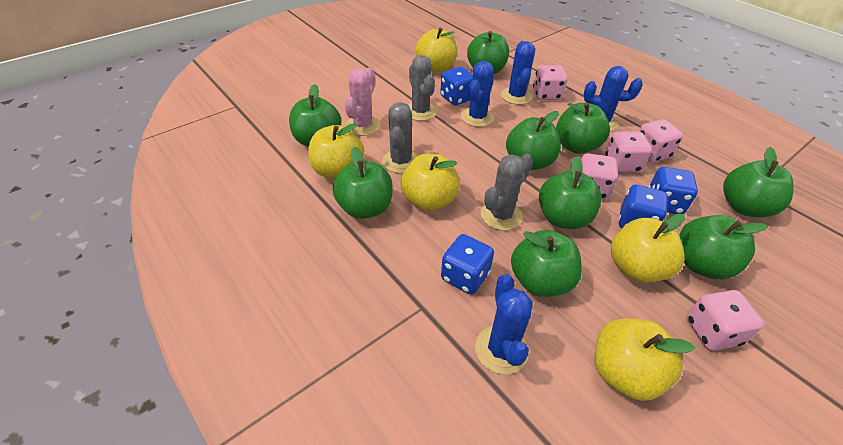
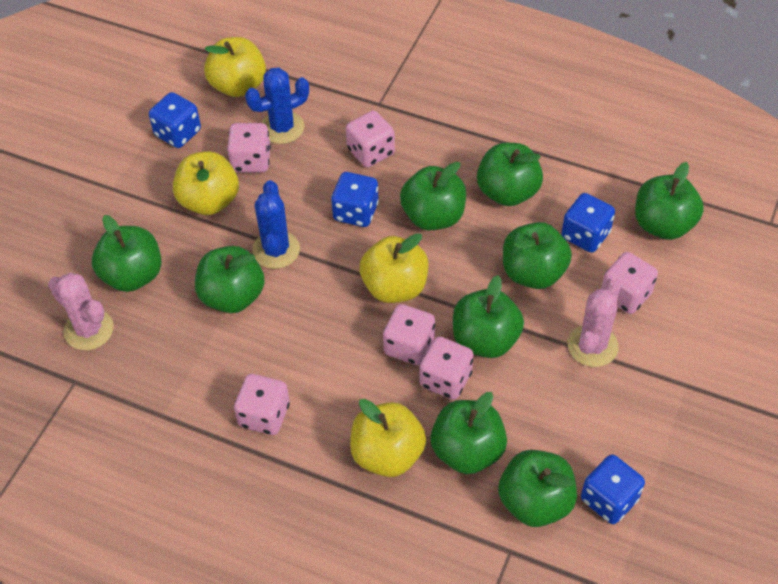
blue cactus: 4 -> 2
grey cactus: 3 -> 0
pink cactus: 1 -> 2
pink dice: 5 -> 6
yellow apple: 5 -> 4

